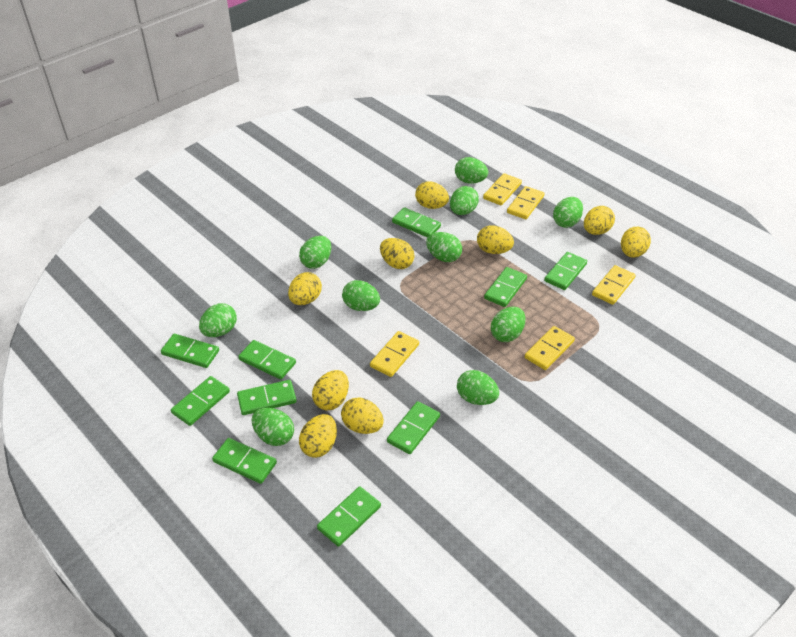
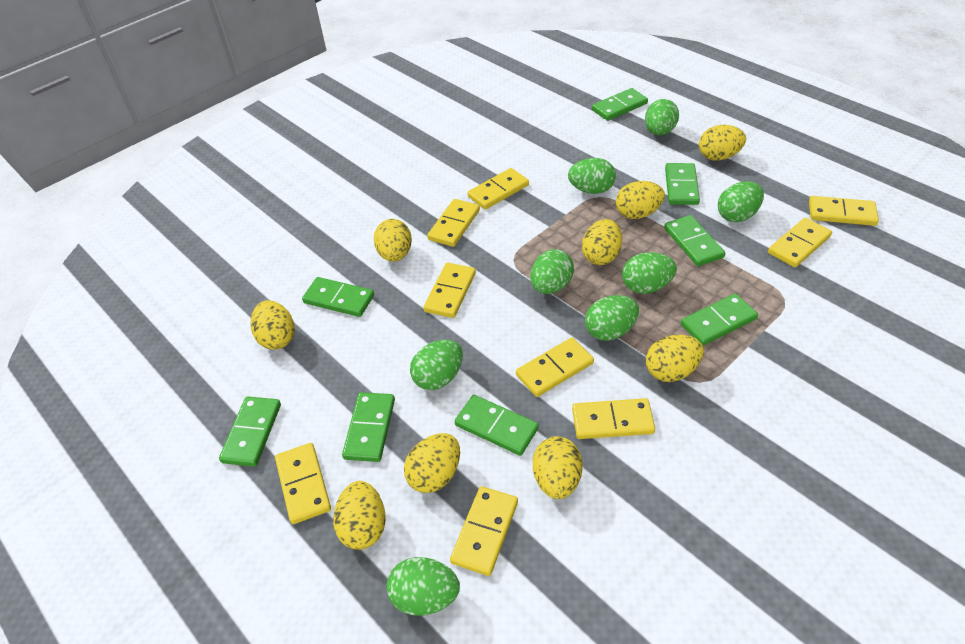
green domino: 10 -> 8
green egg: 10 -> 8
yellow domino: 5 -> 9

